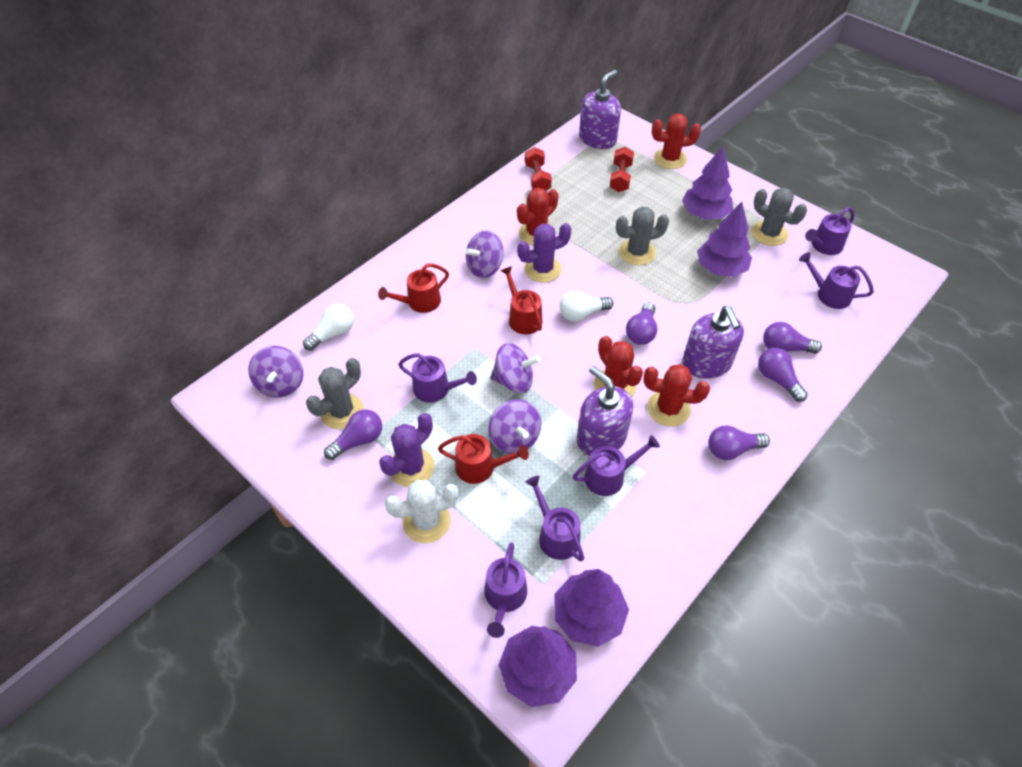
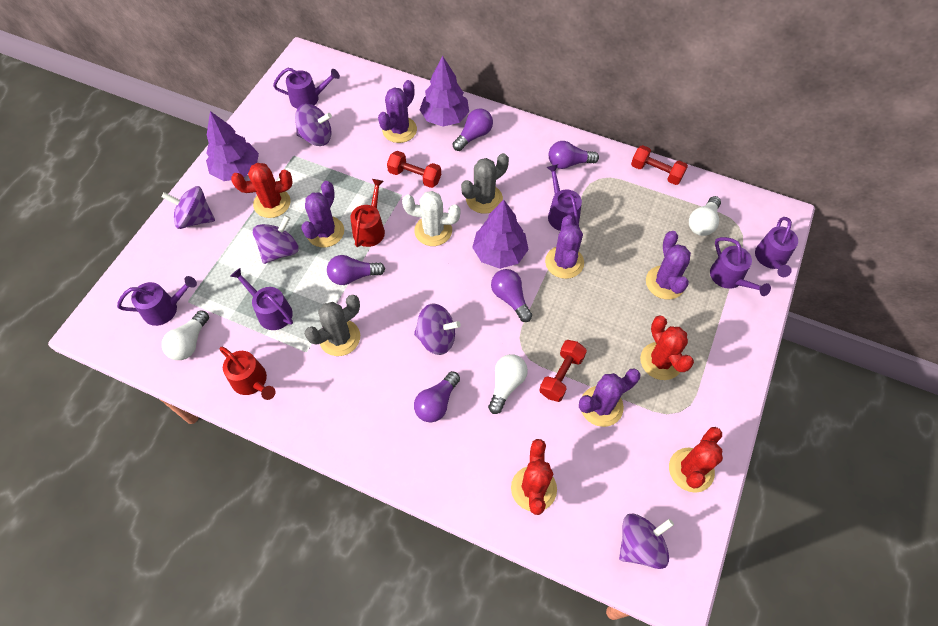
grey cactus: 3 -> 2
purple cactus: 2 -> 5
purple soap dispenser: 3 -> 0
purple spinning top: 4 -> 5
purple tree: 4 -> 3
red dumbbell: 2 -> 3
red watering can: 3 -> 2
white light bulb: 2 -> 3

